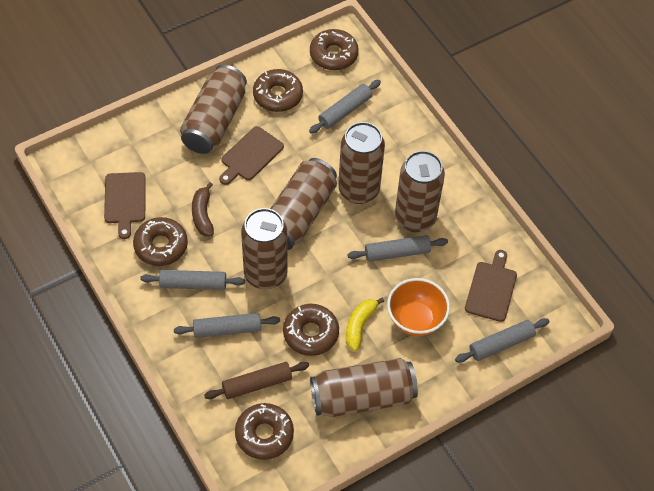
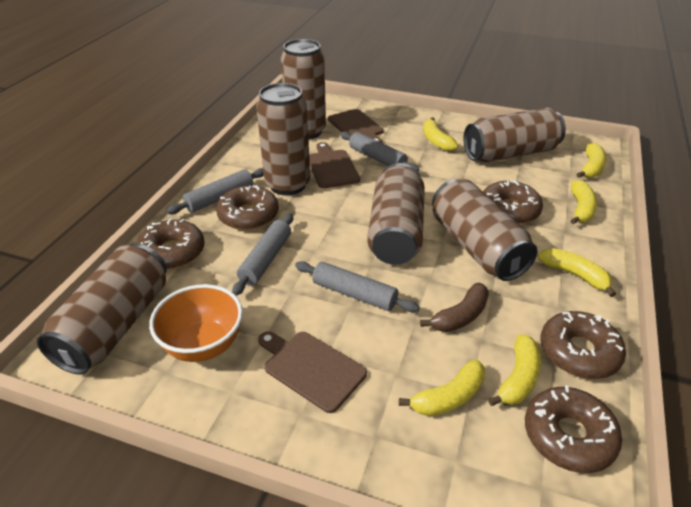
brown rolling pin: 1 -> 0
grey rolling pin: 5 -> 4
yellow banana: 1 -> 6

